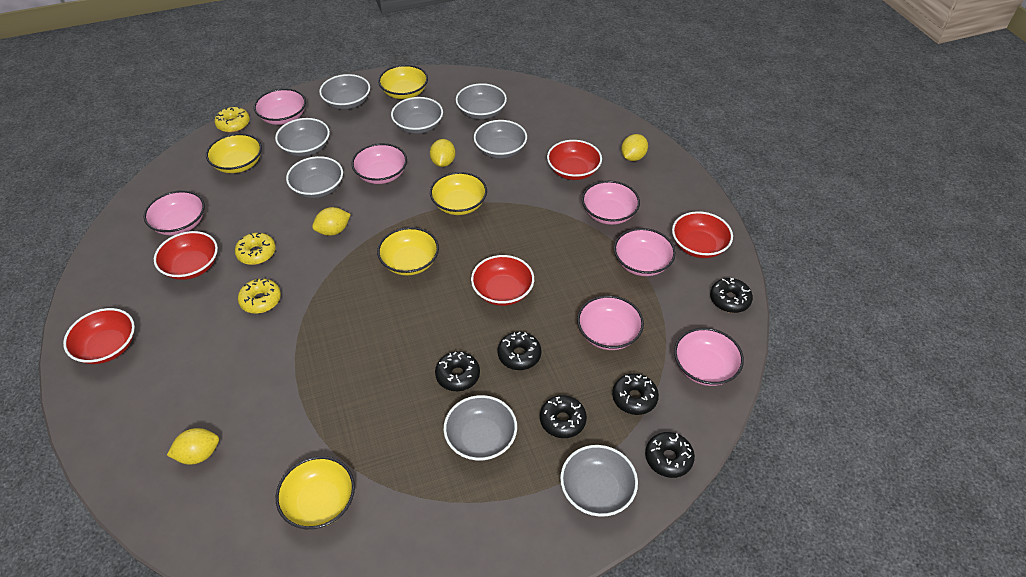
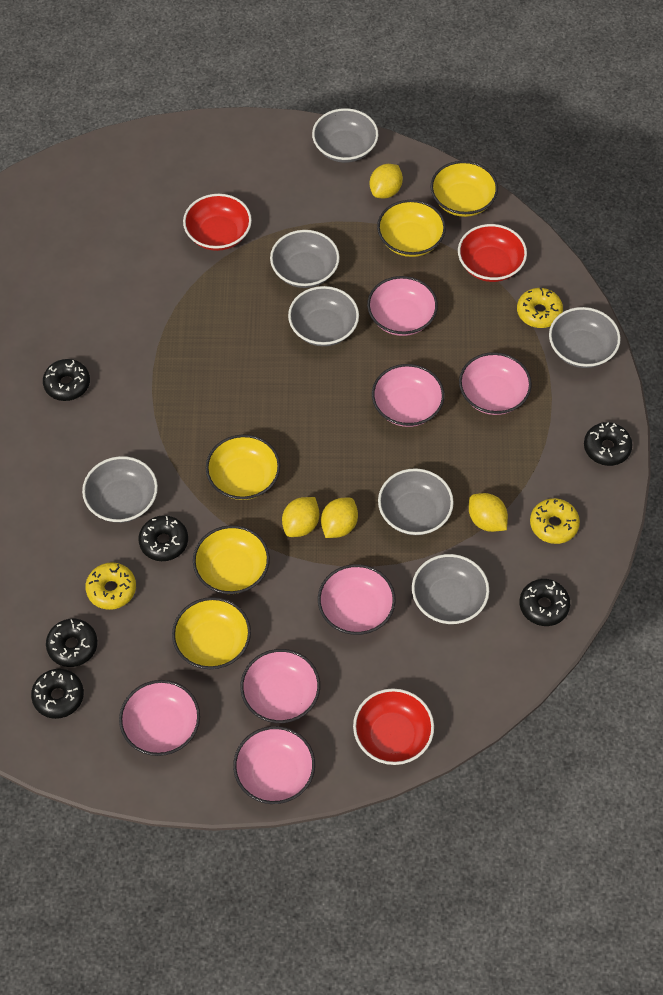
grey bowl: 8 -> 7
red bowl: 5 -> 3

